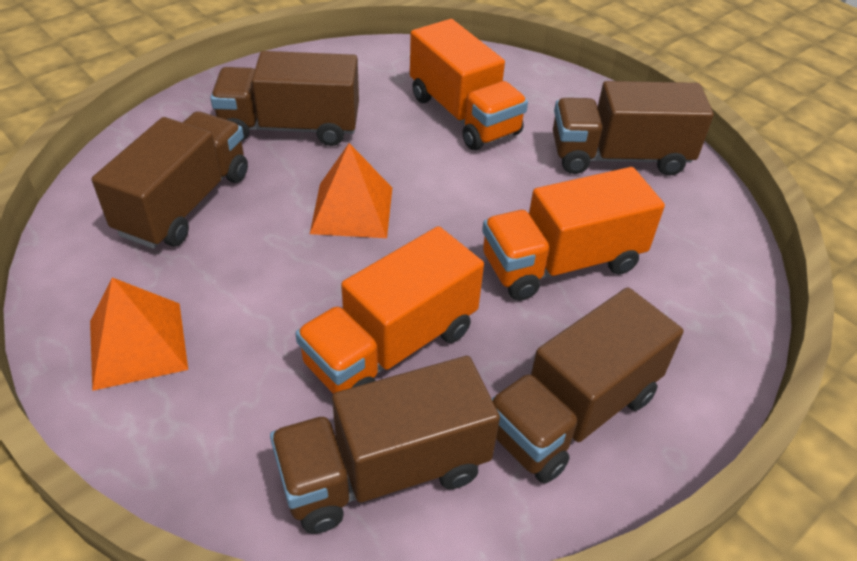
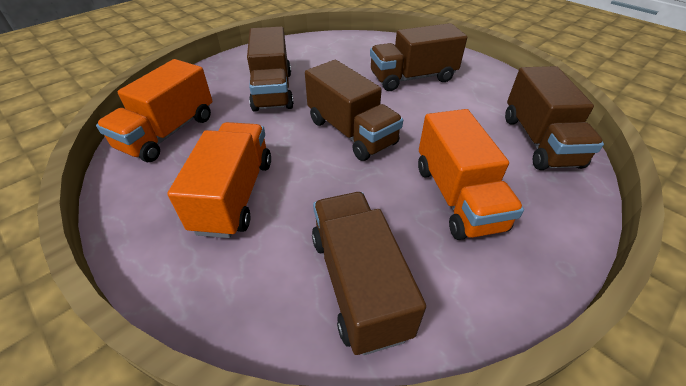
orange pyramid: 2 -> 0

